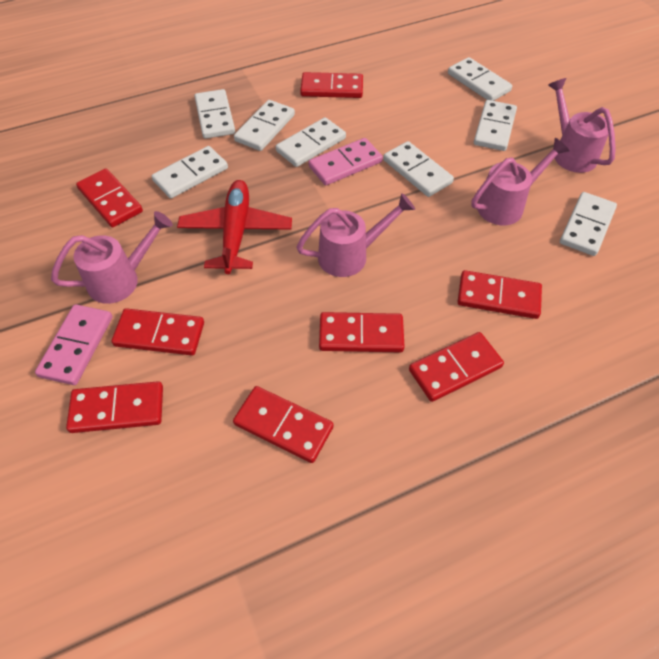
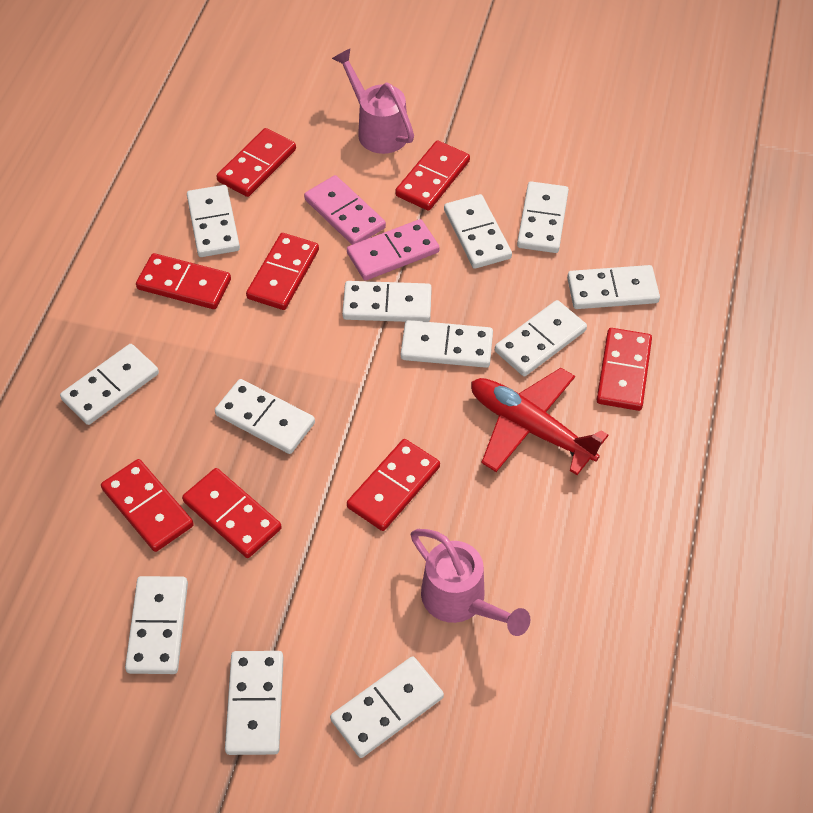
pink watering can: 4 -> 2
white domino: 8 -> 12

